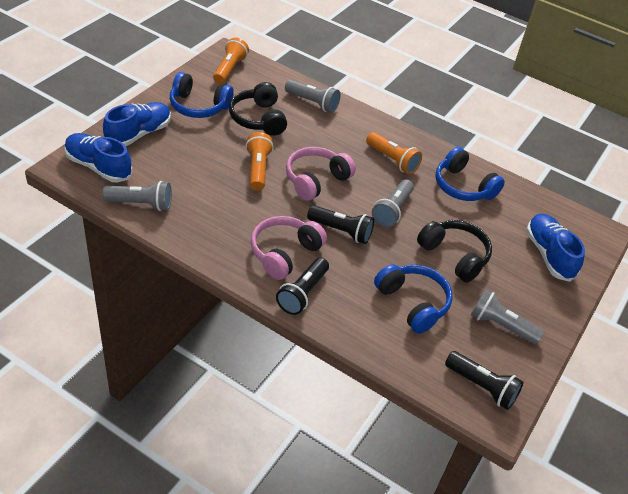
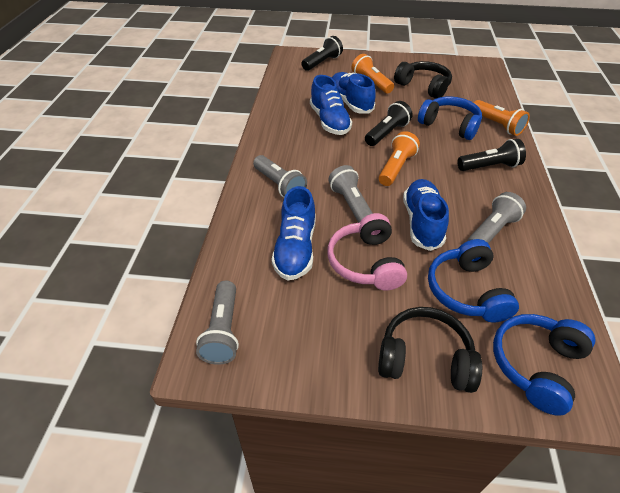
blue shoe: 3 -> 4
pink headphones: 2 -> 1

